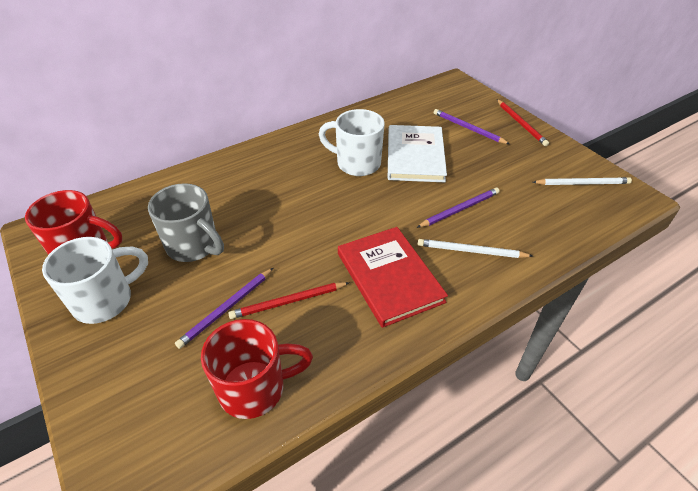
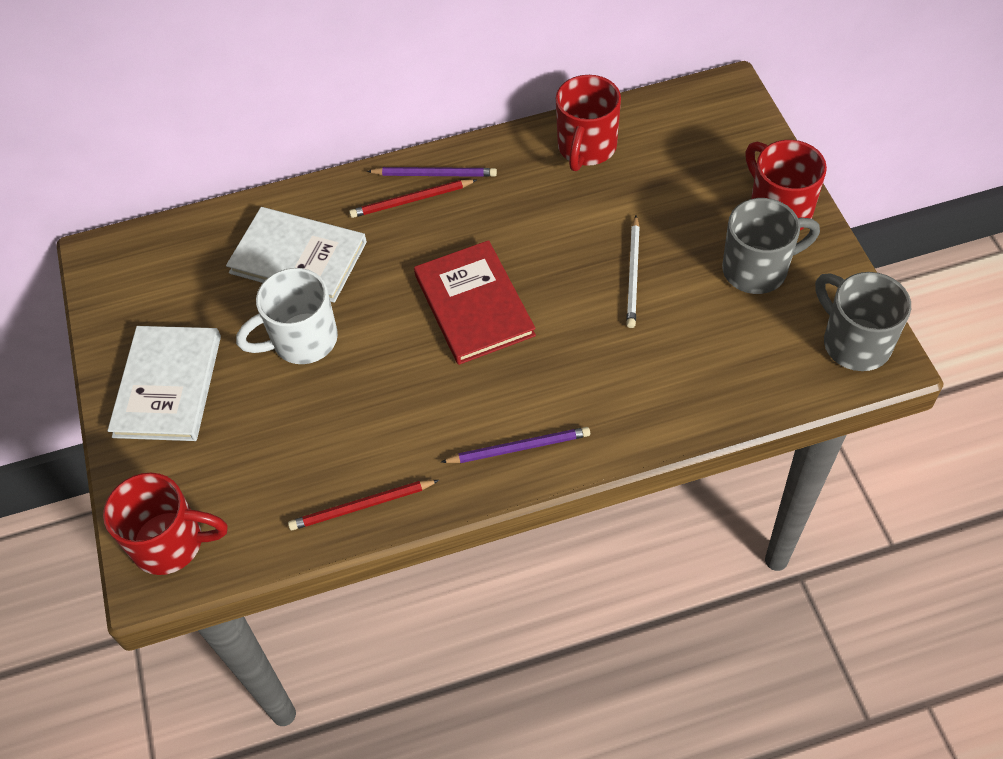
grey mug: 1 -> 2
purple pencil: 3 -> 2
red mug: 2 -> 3
white book: 1 -> 2
white mug: 2 -> 1
white pencil: 2 -> 1

